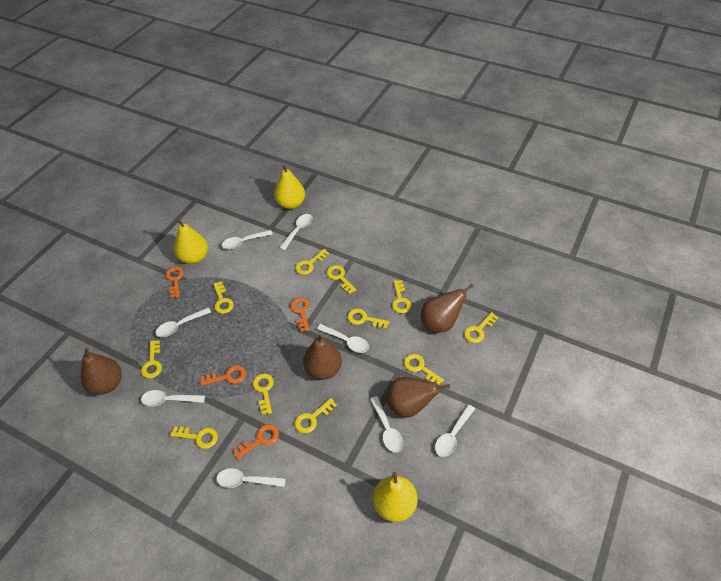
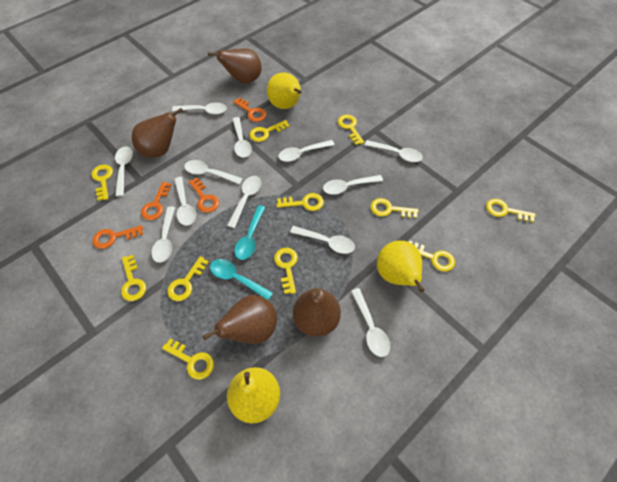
turquoise spoon: 0 -> 2
white spoon: 8 -> 12

